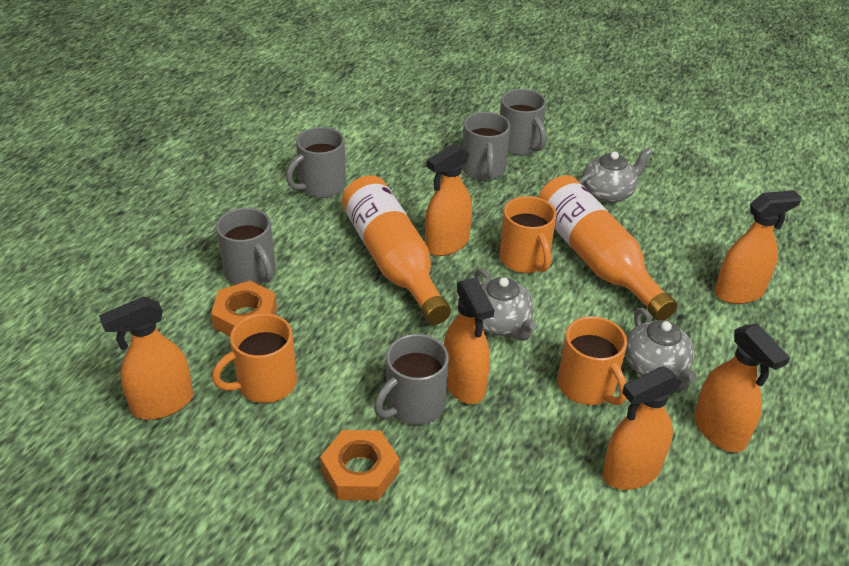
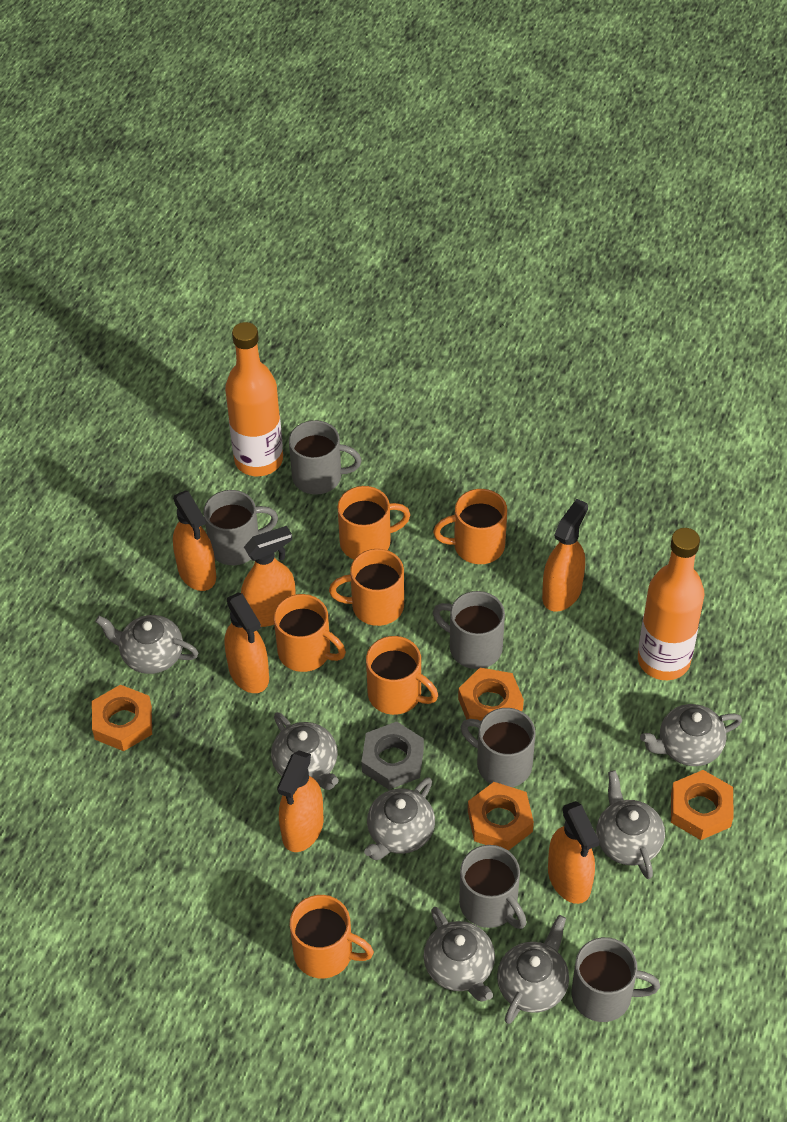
grey mug: 5 -> 6
grey nut: 0 -> 1
grey teapot: 3 -> 7
orange mug: 3 -> 6
orange nut: 2 -> 4

